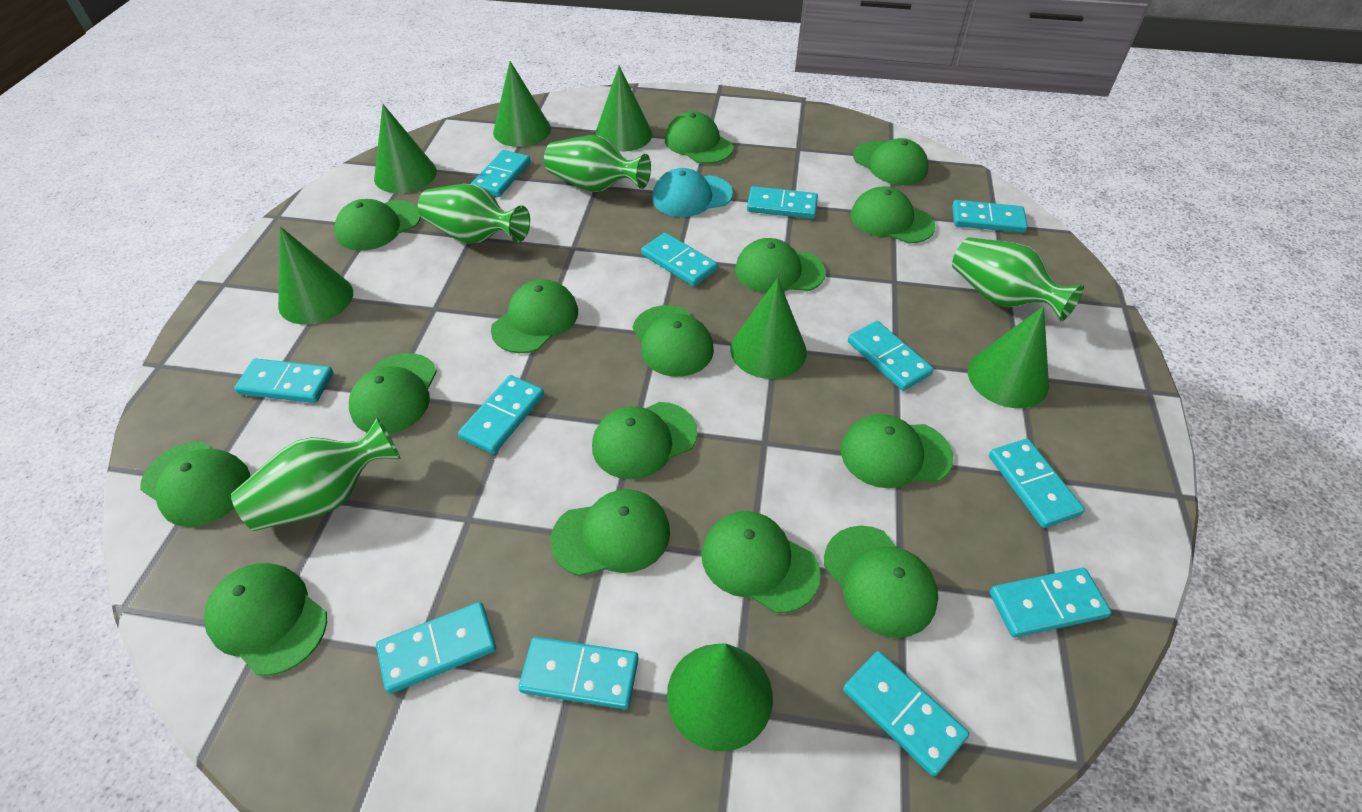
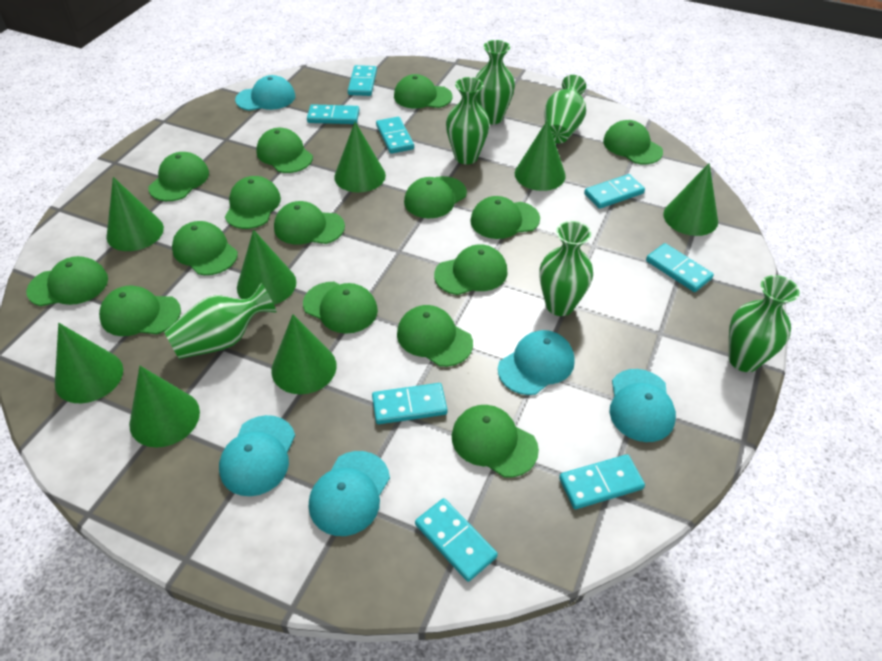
green cone: 7 -> 8
green vase: 4 -> 6
turquoise cap: 1 -> 5
turquoise domino: 12 -> 8

